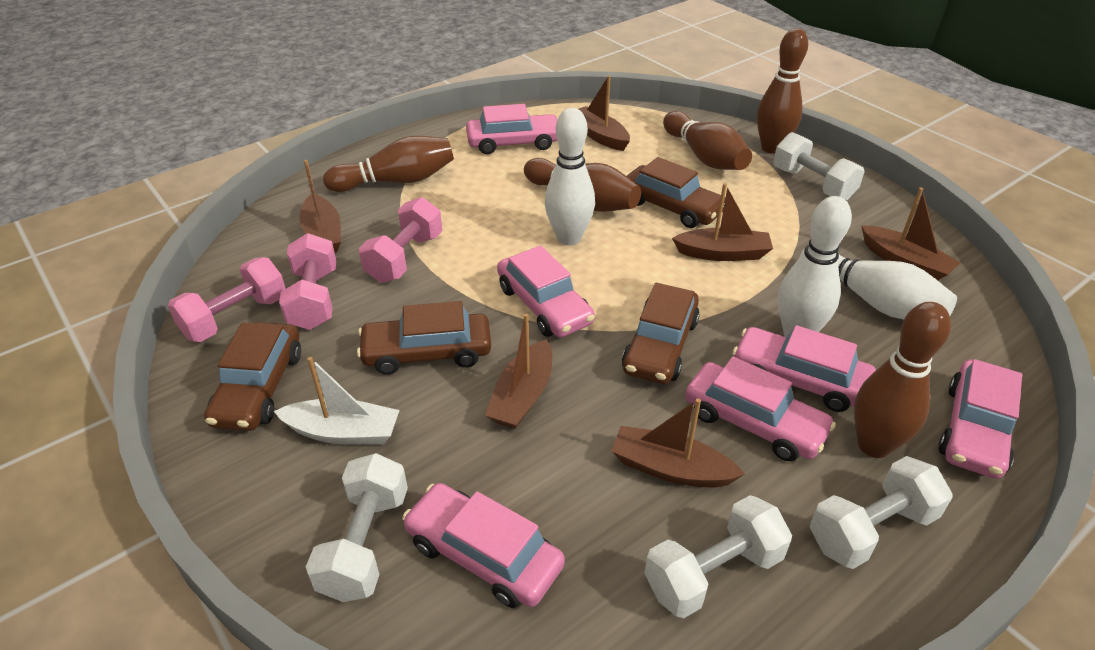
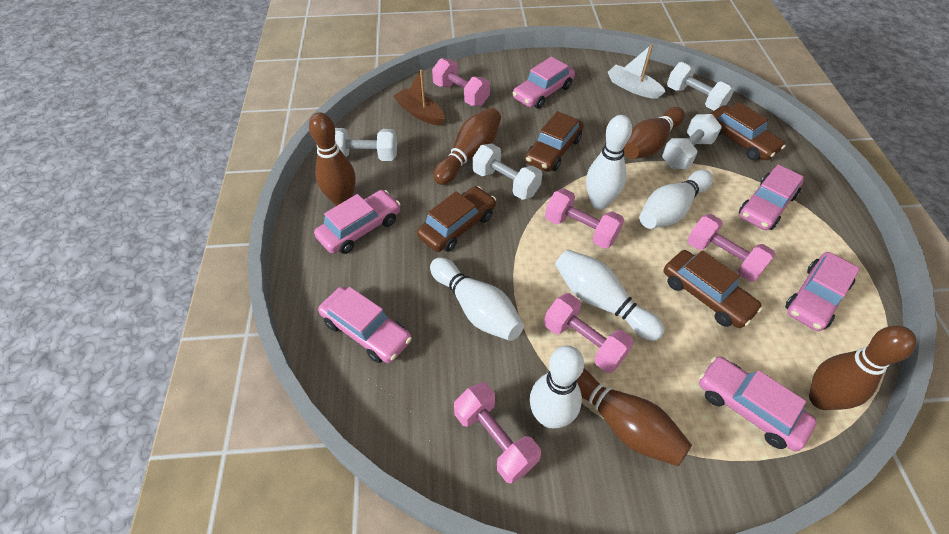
brown boat: 6 -> 1
pink dumbbell: 3 -> 5
white bowling pin: 3 -> 5

